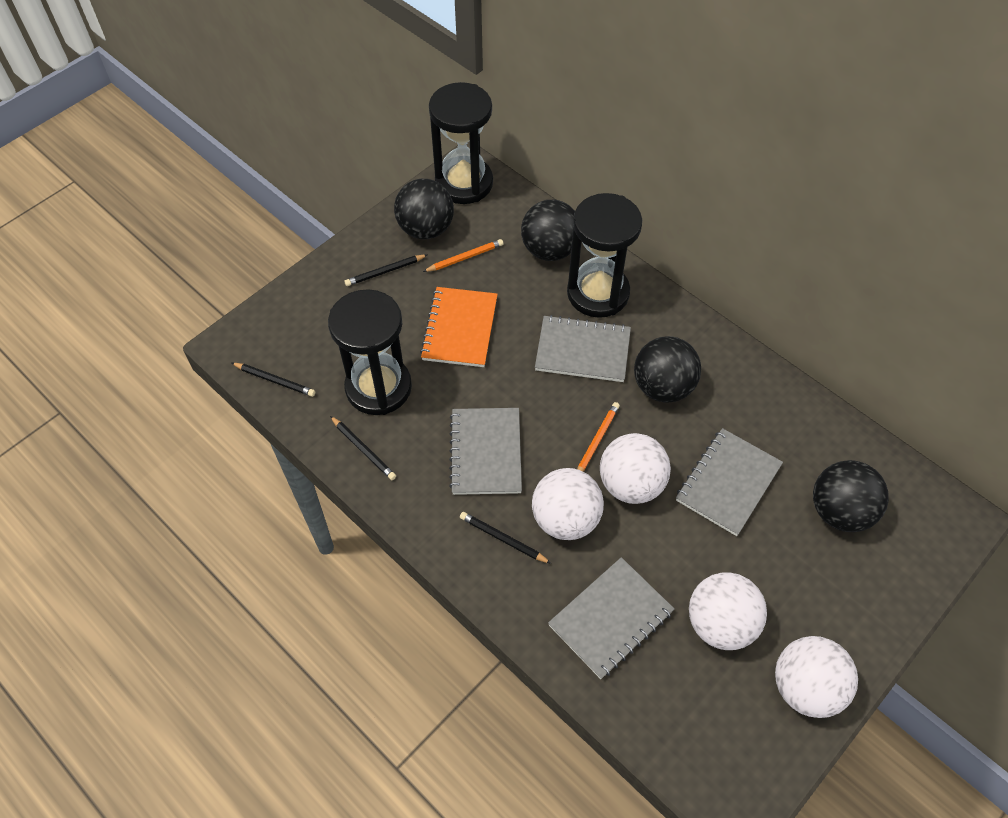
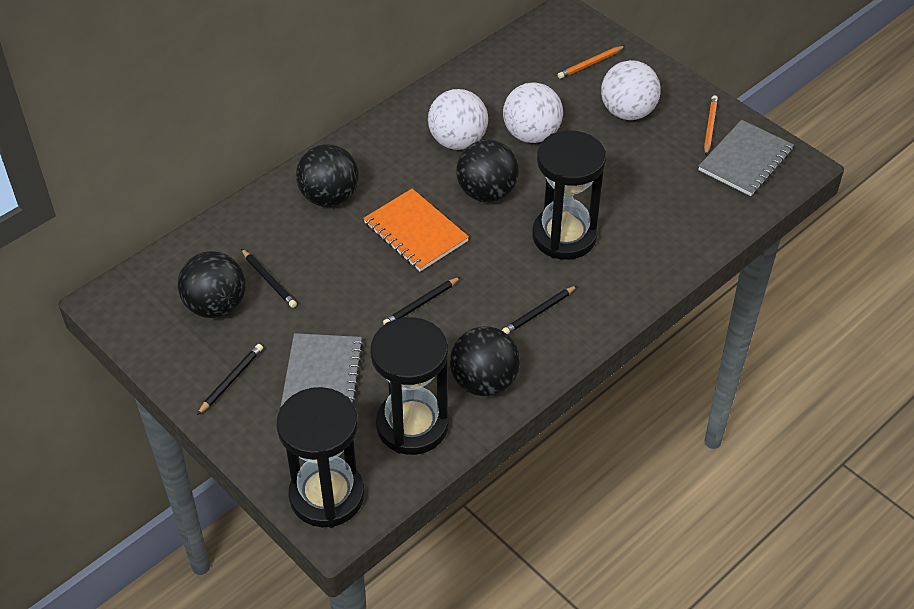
grey notebook: 4 -> 2
white ball: 4 -> 3

